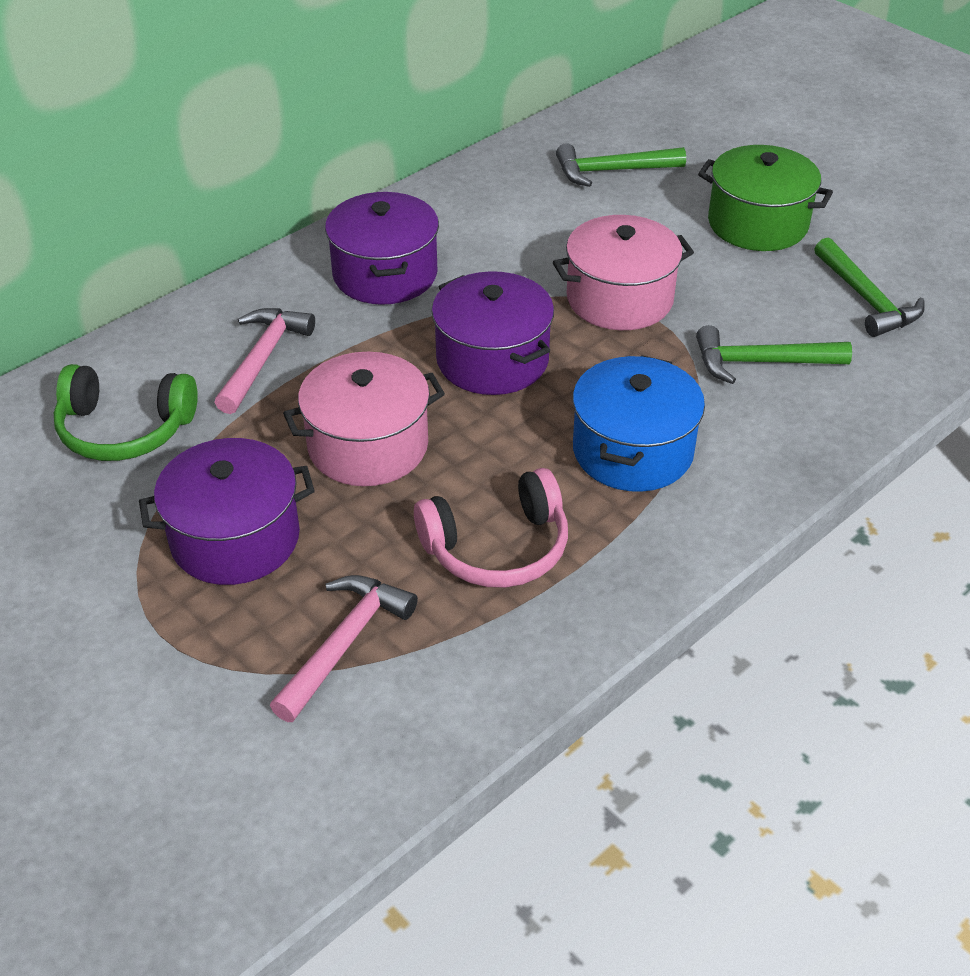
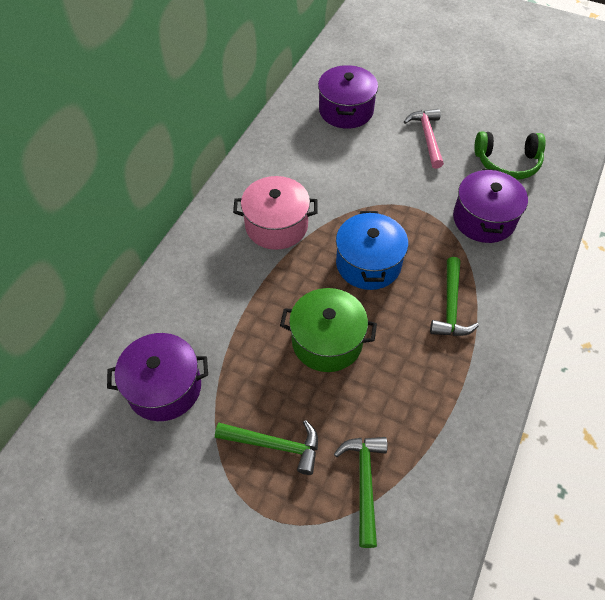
pink hammer: 2 -> 1
pink headphones: 1 -> 0
pink pot: 2 -> 1

